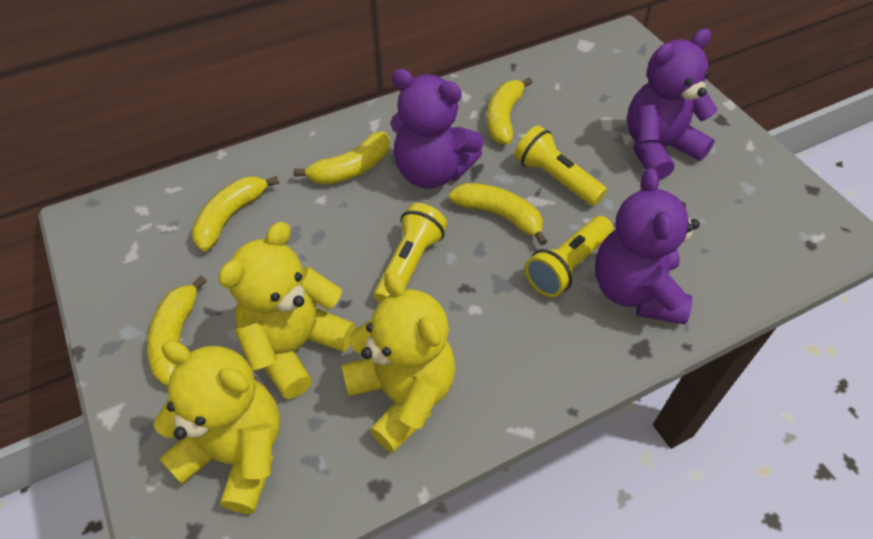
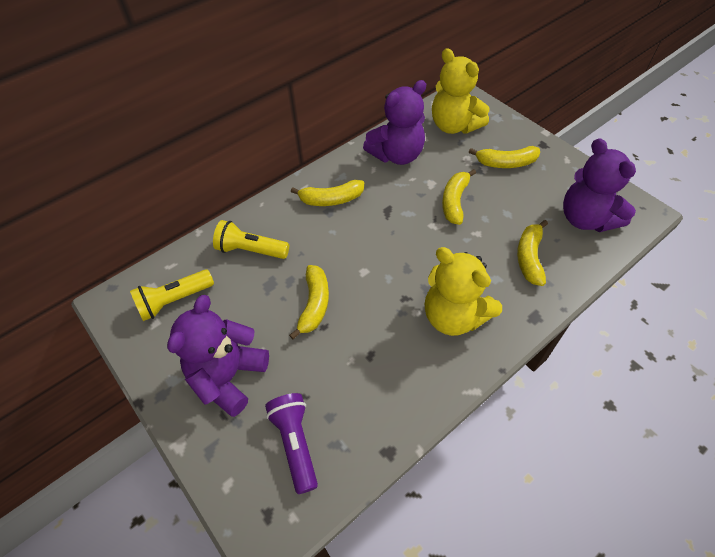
purple flashlight: 0 -> 1
yellow flashlight: 3 -> 2
yellow teddy bear: 3 -> 2

